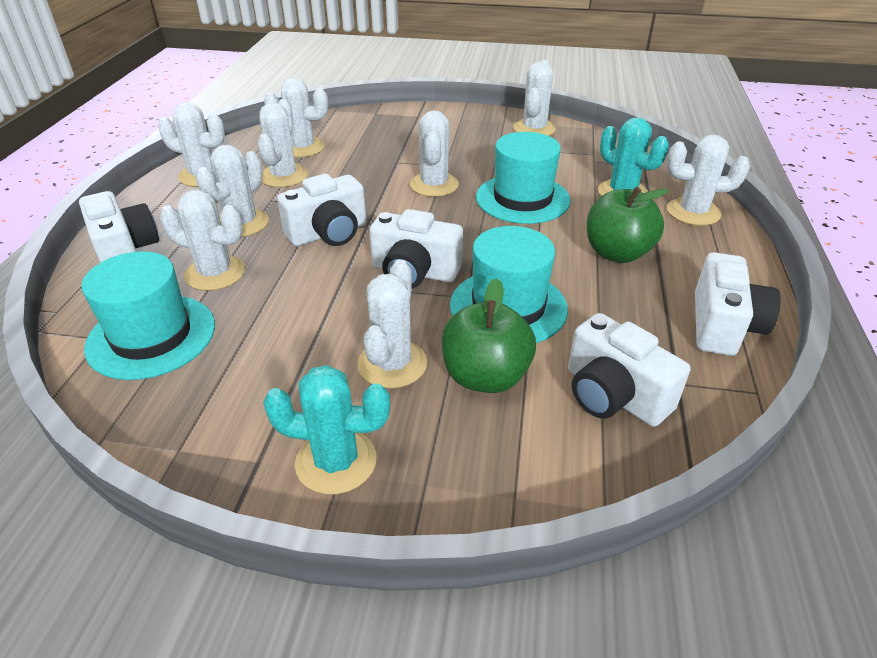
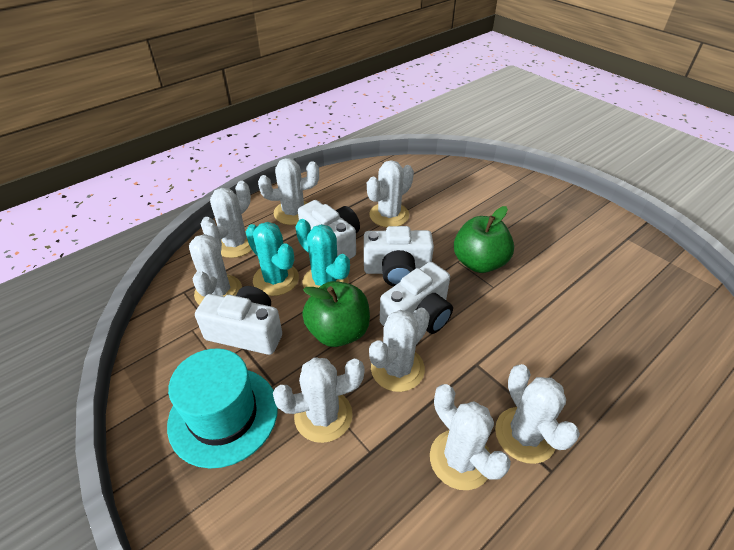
turquoise hat: 3 -> 1
white cactus: 9 -> 8
white camera: 5 -> 4

